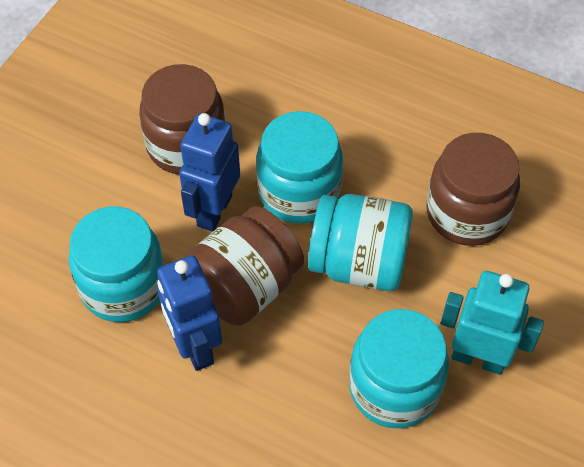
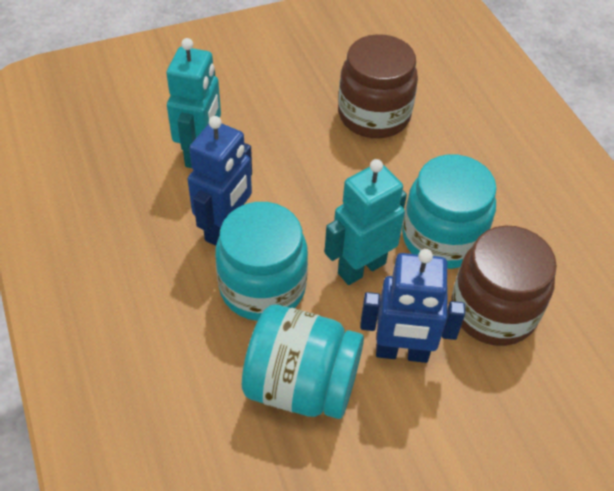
brown jar: 3 -> 2
turquoise jar: 4 -> 3
turquoise robot: 1 -> 2

